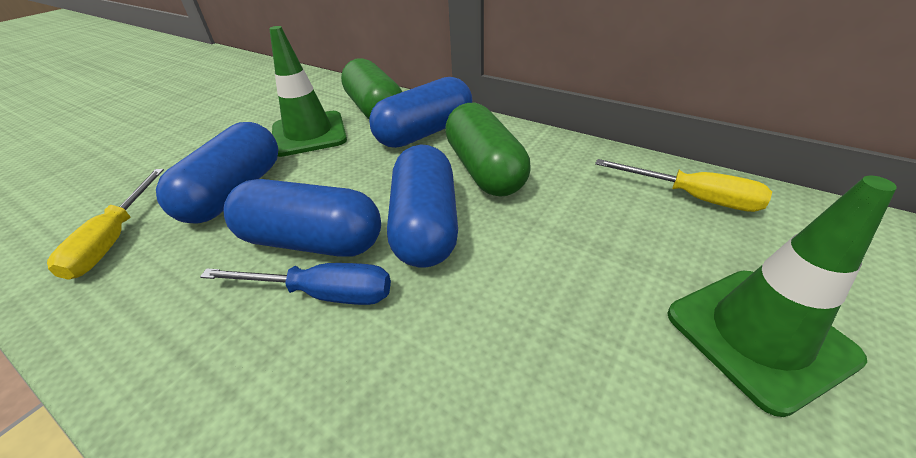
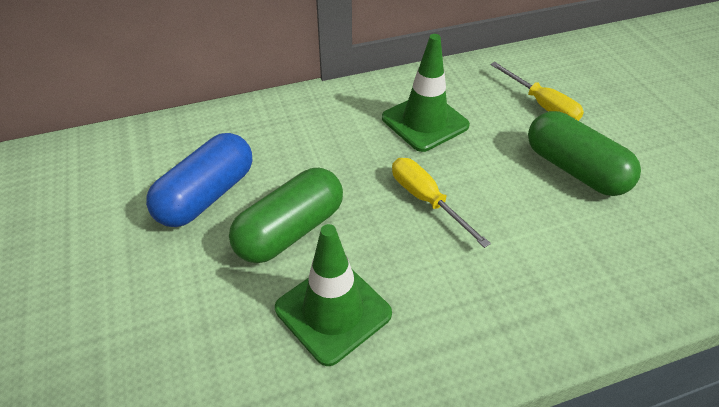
blue capsule: 4 -> 1
blue screwdriver: 1 -> 0

